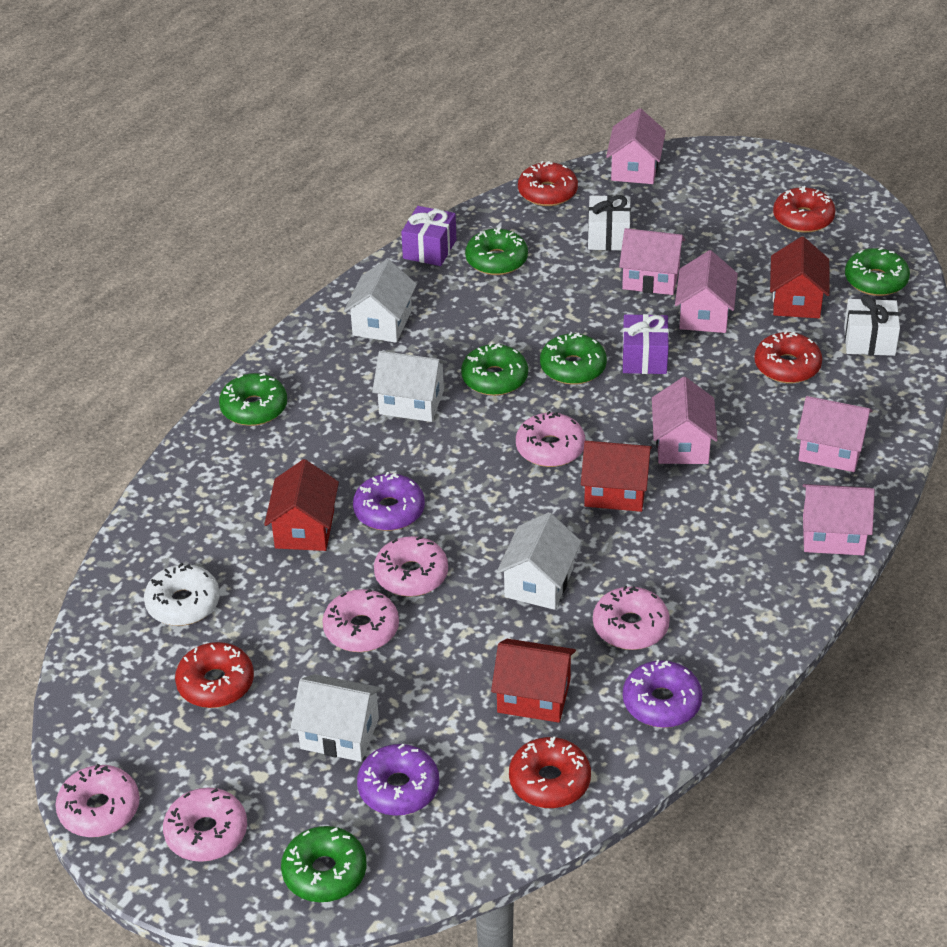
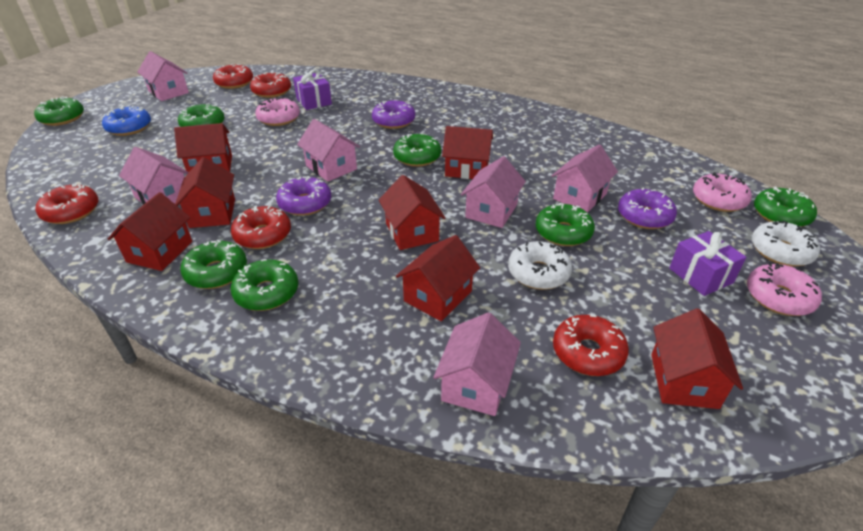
blue donut: 0 -> 1
green donut: 6 -> 7
pink donut: 6 -> 3
red house: 4 -> 7
white donut: 1 -> 2
white gift: 2 -> 0
white house: 4 -> 0

